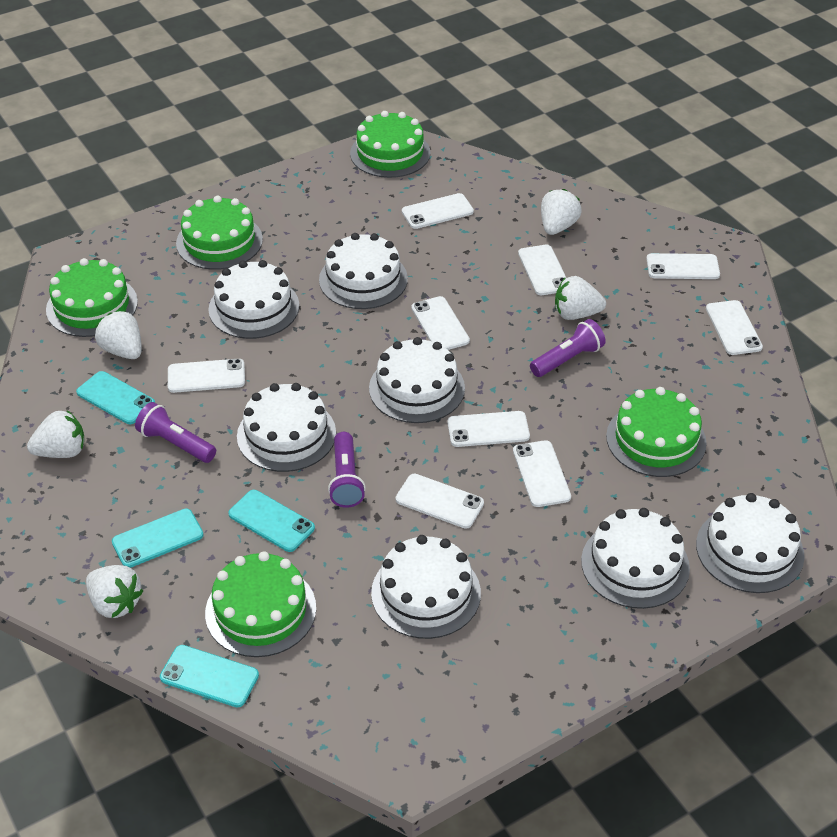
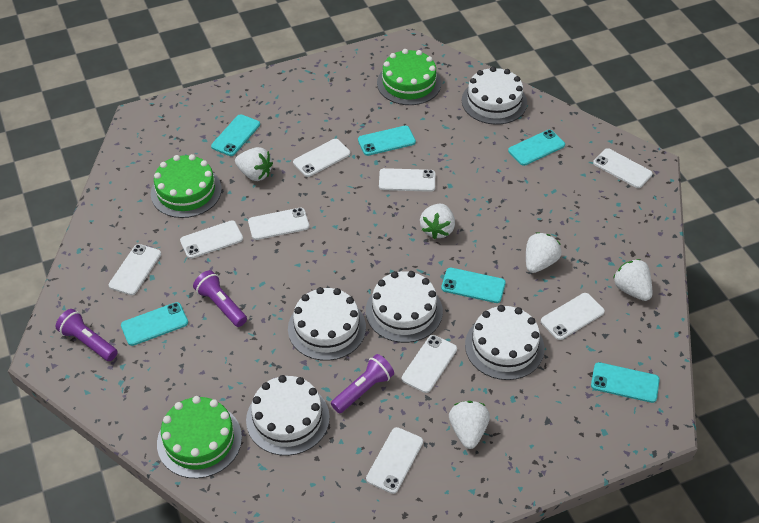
green cake: 5 -> 3
turquoise phone: 4 -> 6
white cake: 7 -> 5

